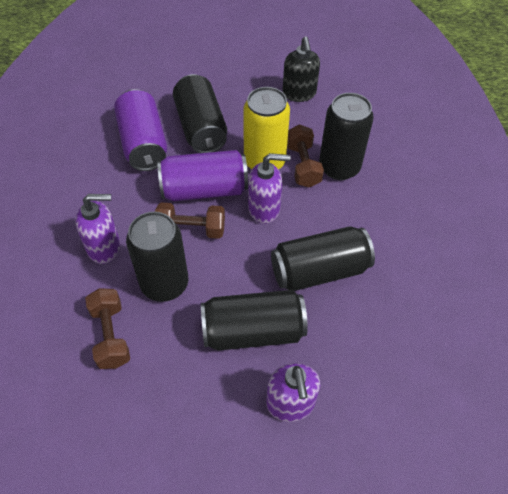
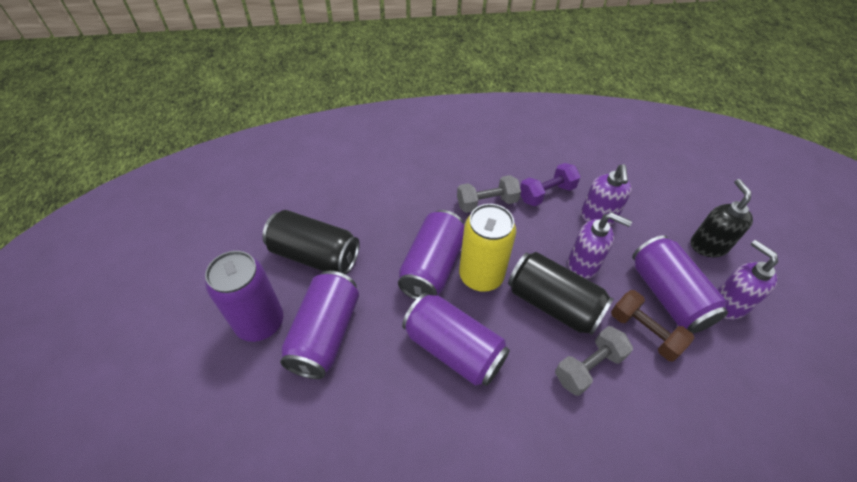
black can: 5 -> 2
brown dumbbell: 3 -> 1
grey dumbbell: 0 -> 2
purple can: 2 -> 5
purple dumbbell: 0 -> 1

